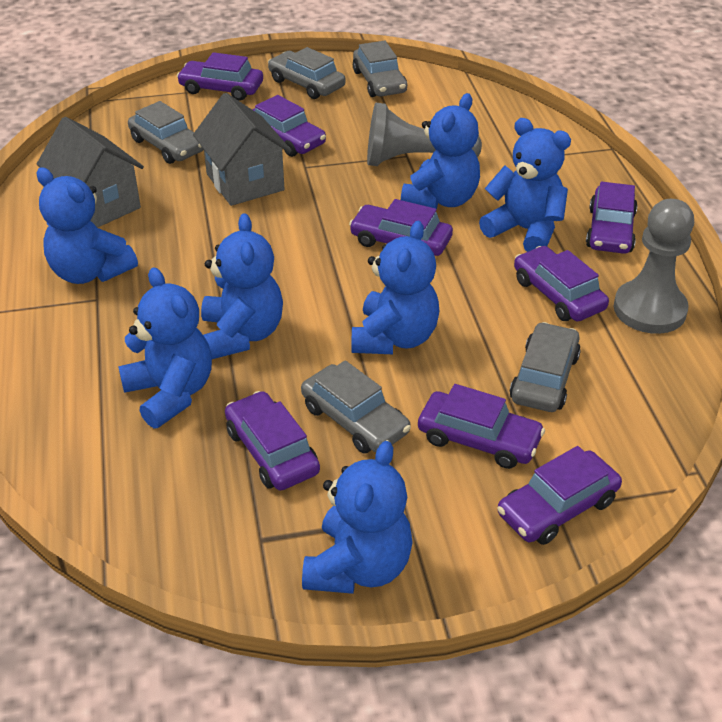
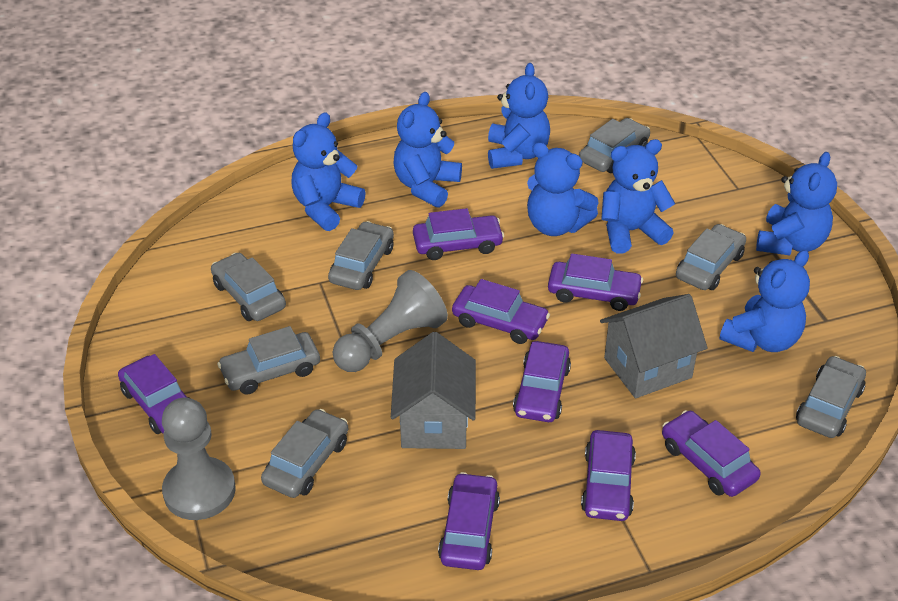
grey car: 5 -> 7

